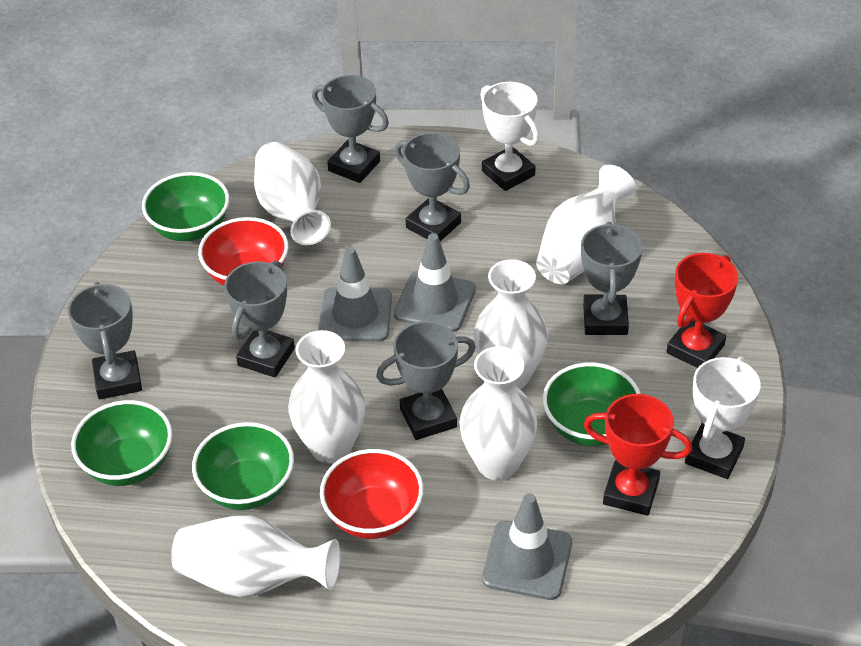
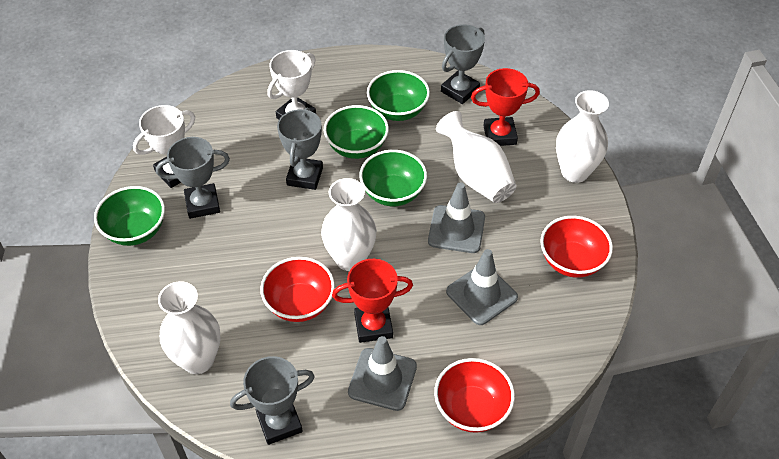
grey trophy: 6 -> 4
red bowl: 2 -> 3
white vase: 6 -> 4

